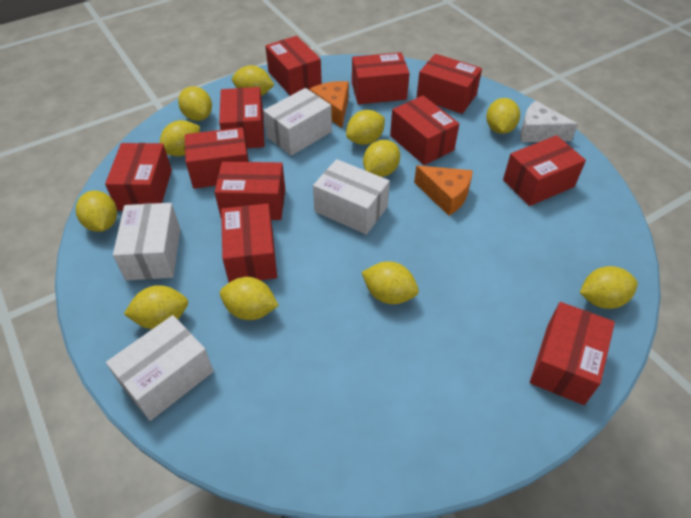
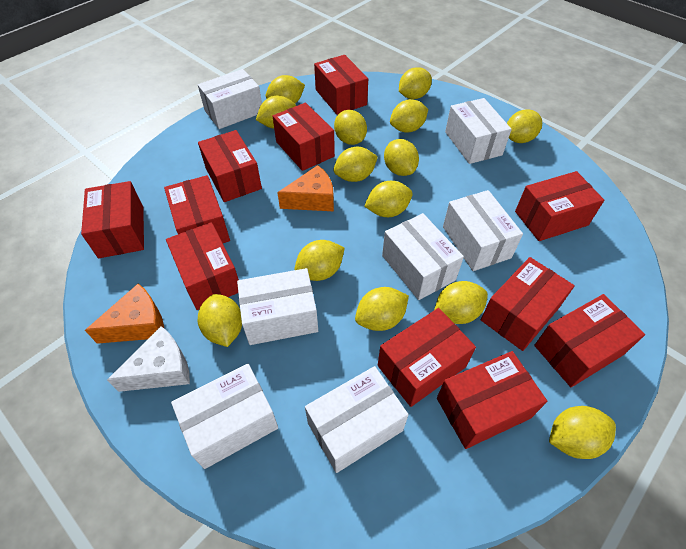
white box: 4 -> 7
yellow lemon: 11 -> 14

